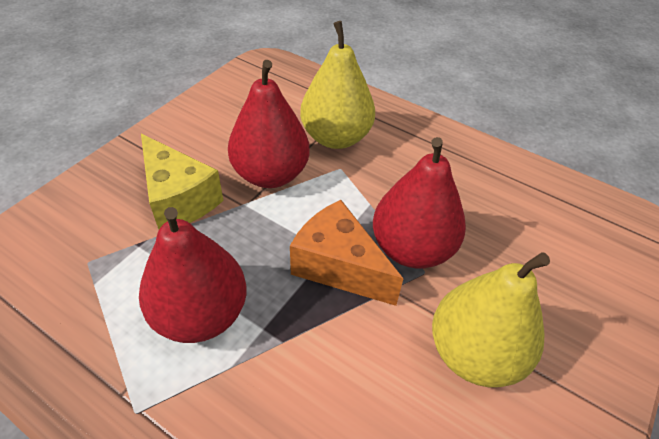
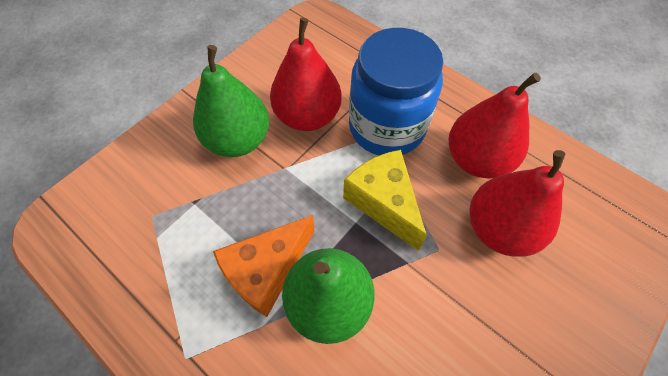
blue jar: 0 -> 1
green pear: 0 -> 2
yellow pear: 2 -> 0

